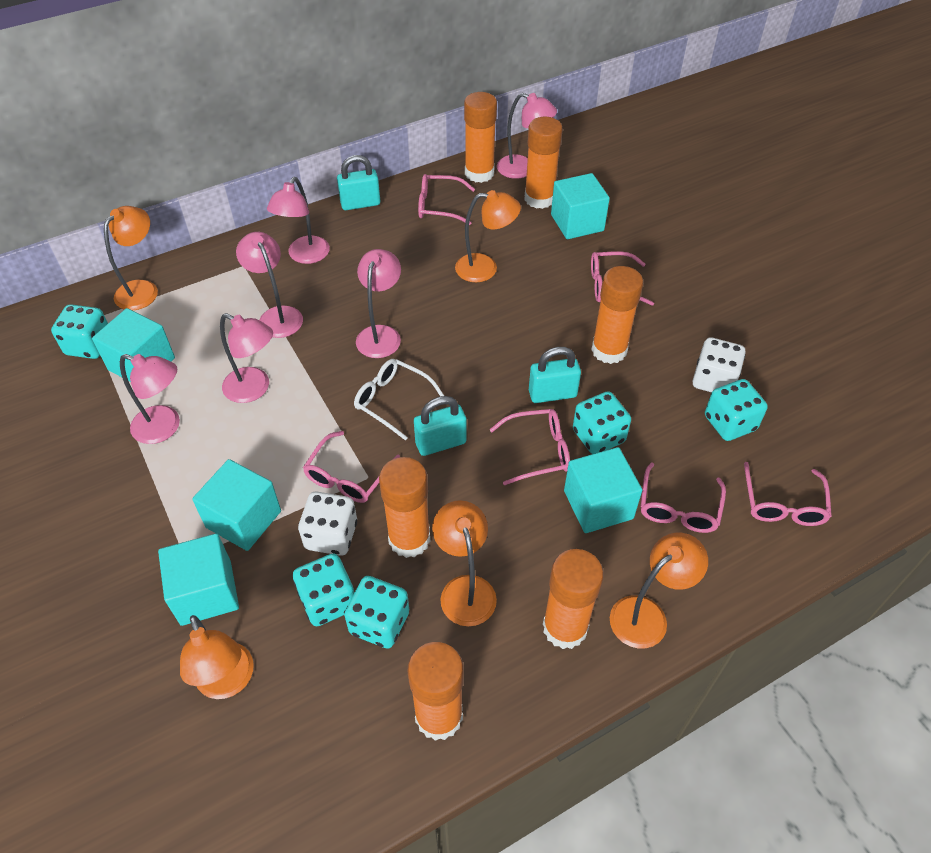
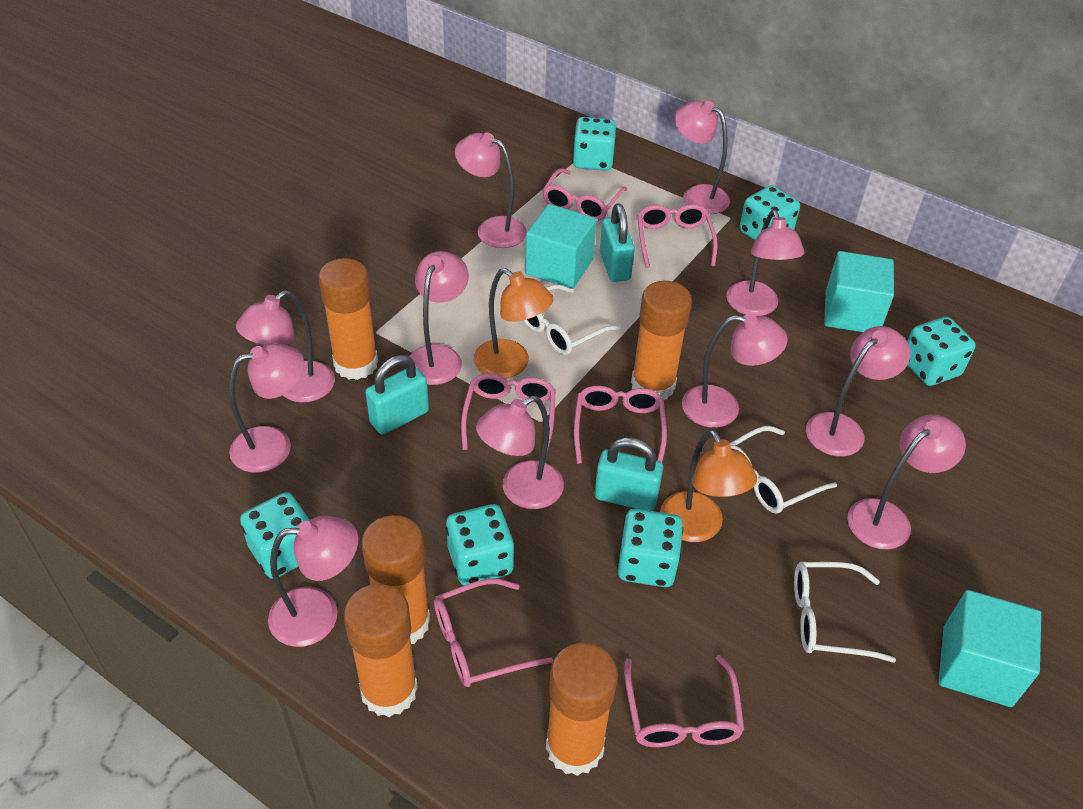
orange glue stick: 6 -> 5
orange lamp: 5 -> 2
pink lamp: 6 -> 11
turquoise cube: 5 -> 3
turquoise dice: 5 -> 6
white dice: 2 -> 0
white glasses: 1 -> 3

